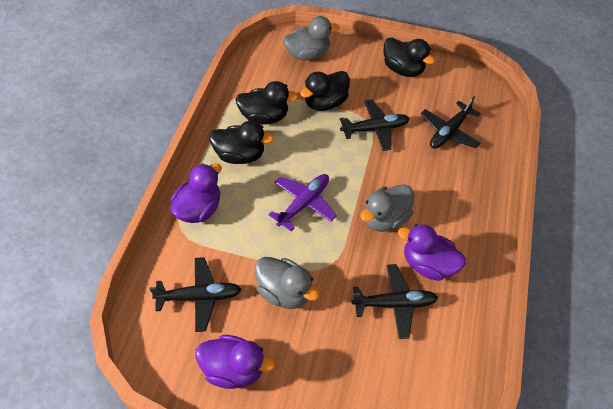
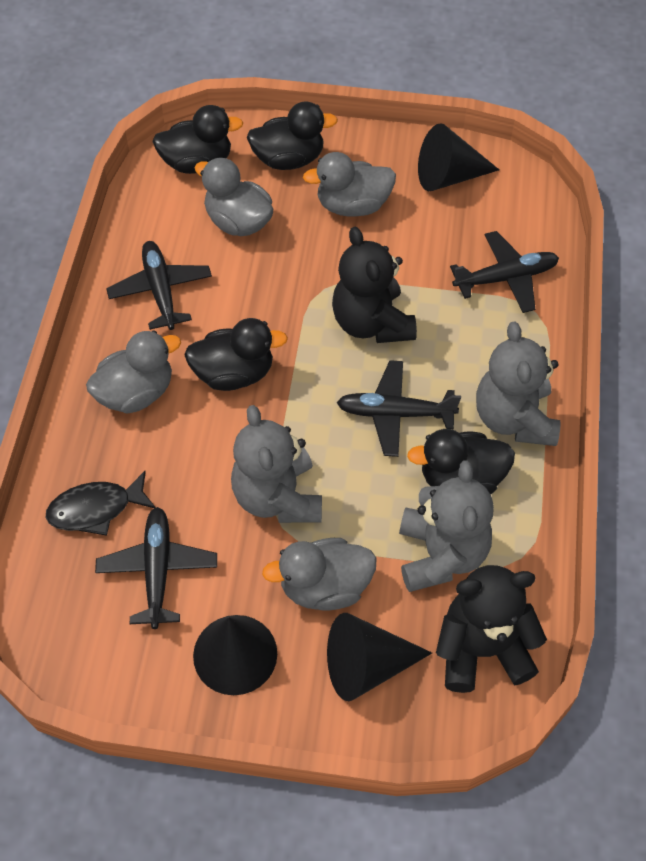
black cone: 0 -> 3
black fish: 0 -> 1
black teddy bear: 0 -> 2
grey duck: 3 -> 4
grey teddy bear: 0 -> 3
purple duck: 3 -> 0
purple plane: 1 -> 0

